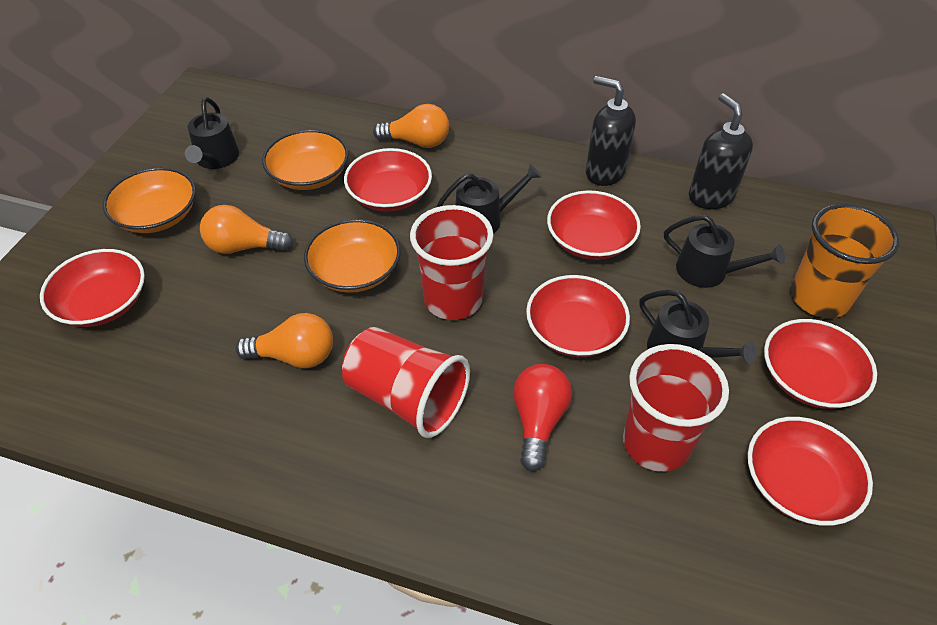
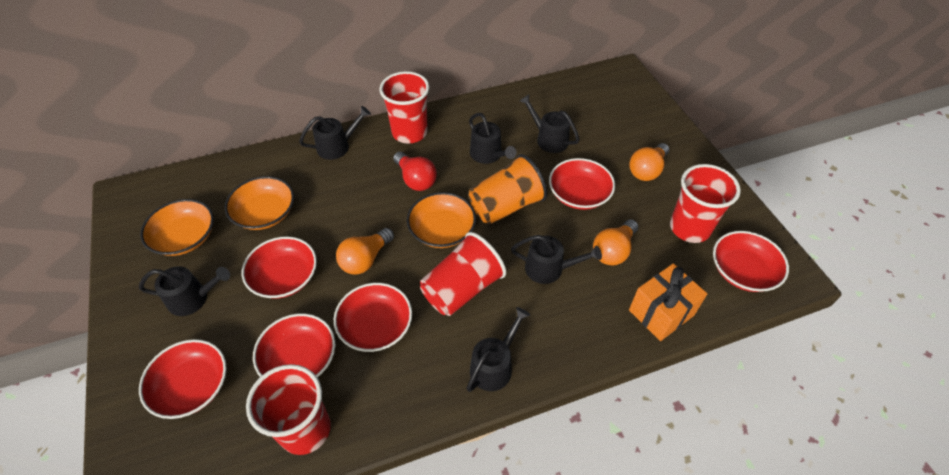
black soap dispenser: 2 -> 0
black watering can: 4 -> 6
orange gift: 0 -> 1
red cup: 3 -> 4

